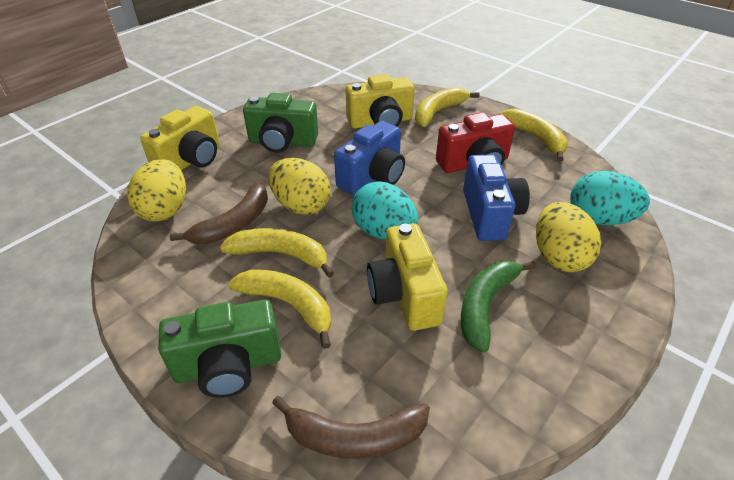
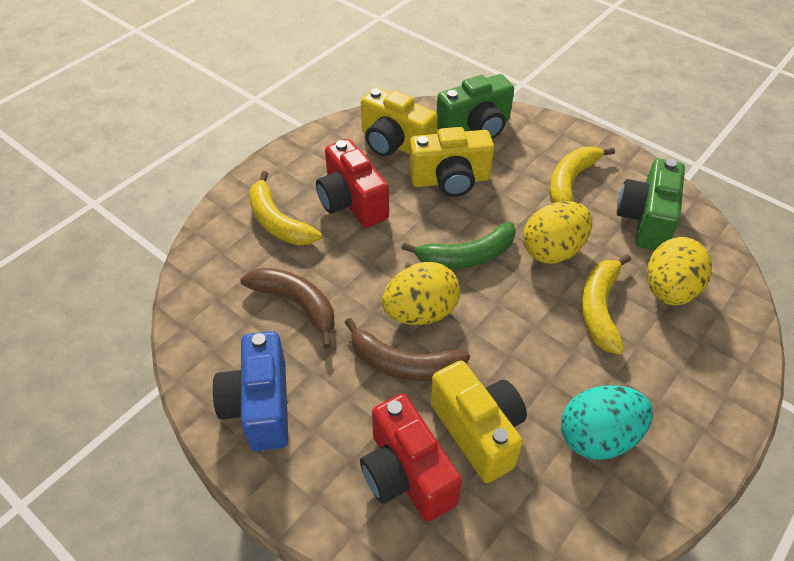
blue camera: 2 -> 1
red camera: 1 -> 2
turquoise egg: 2 -> 1
yellow banana: 4 -> 3

